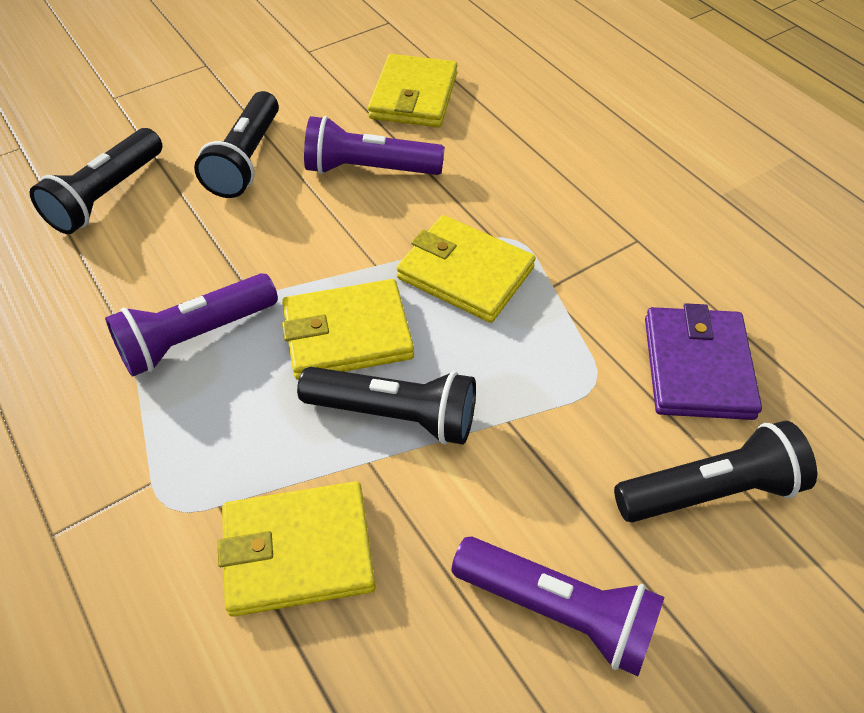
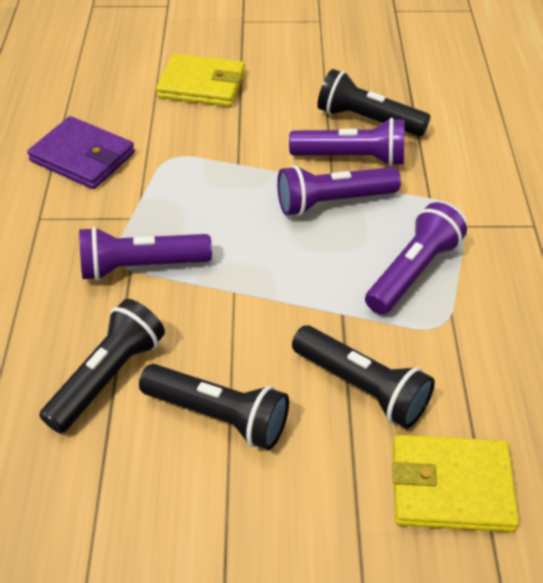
purple flashlight: 3 -> 4
yellow wallet: 4 -> 2

